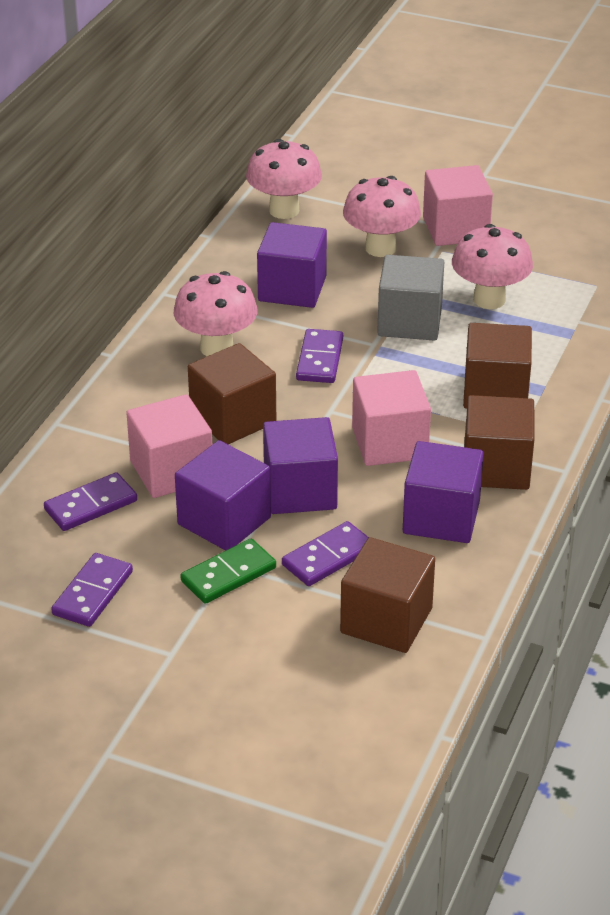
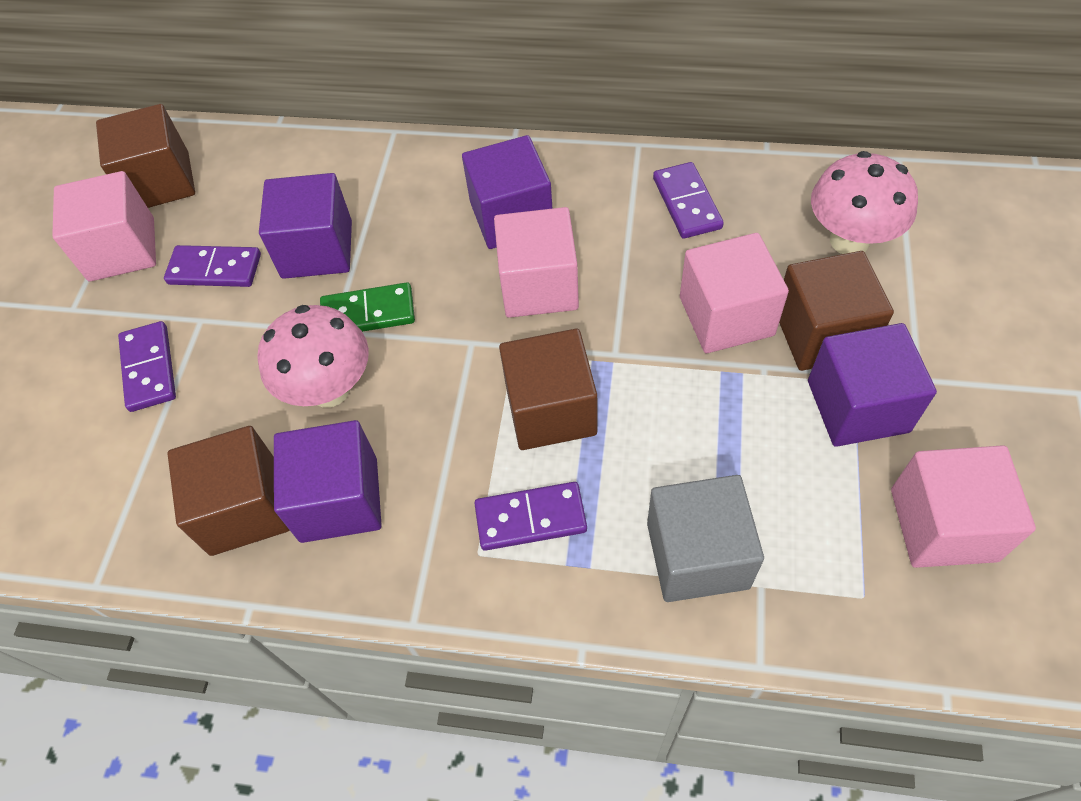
pink cube: 3 -> 4
pink mushroom: 4 -> 2

